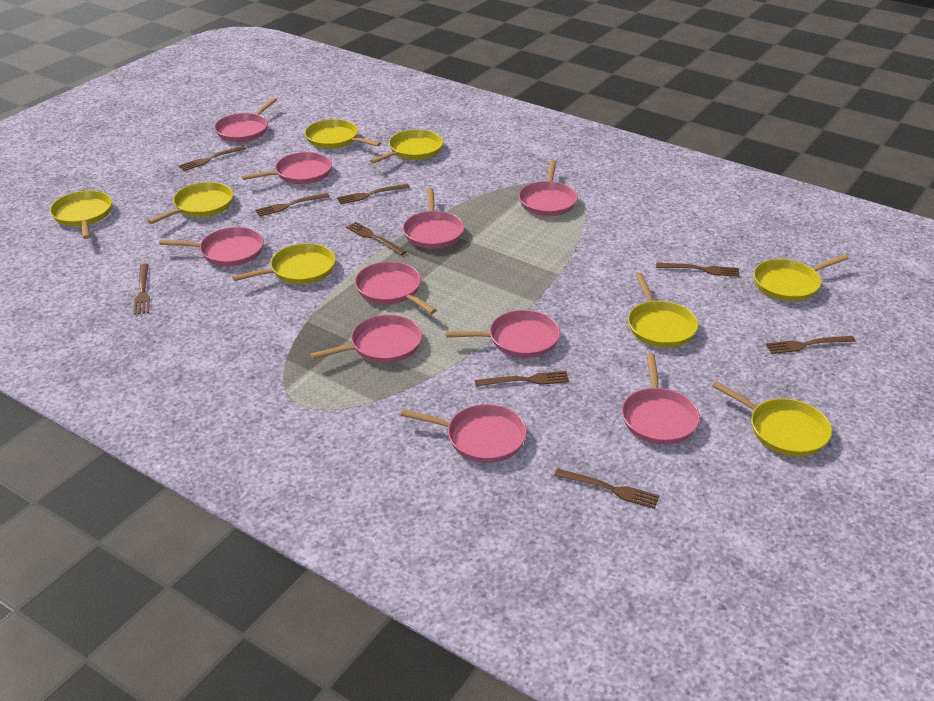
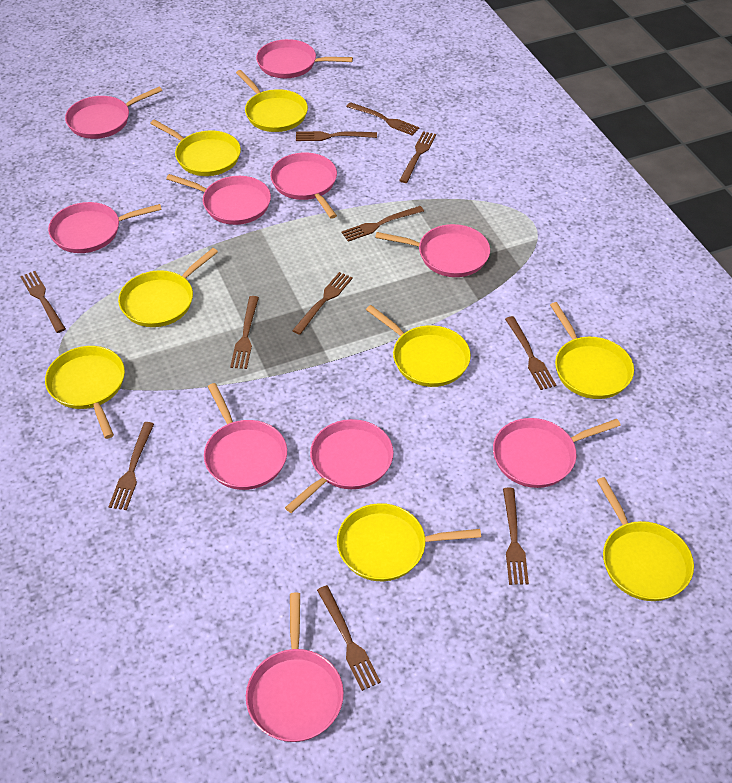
brown fork: 9 -> 11

